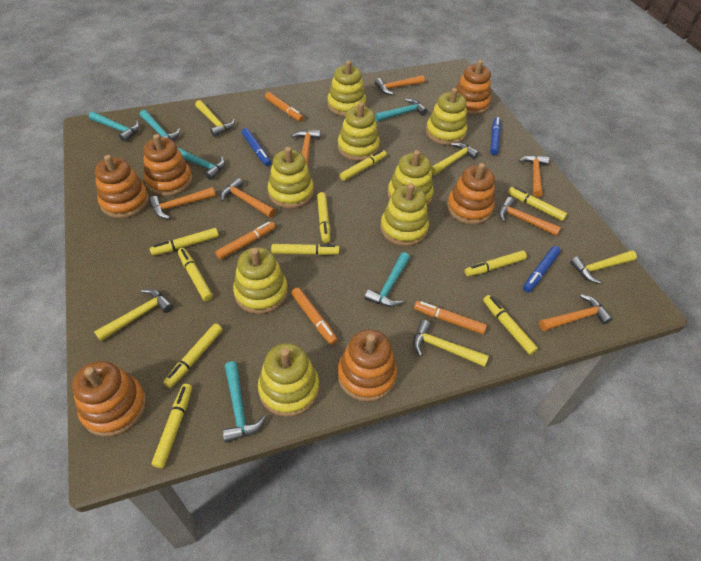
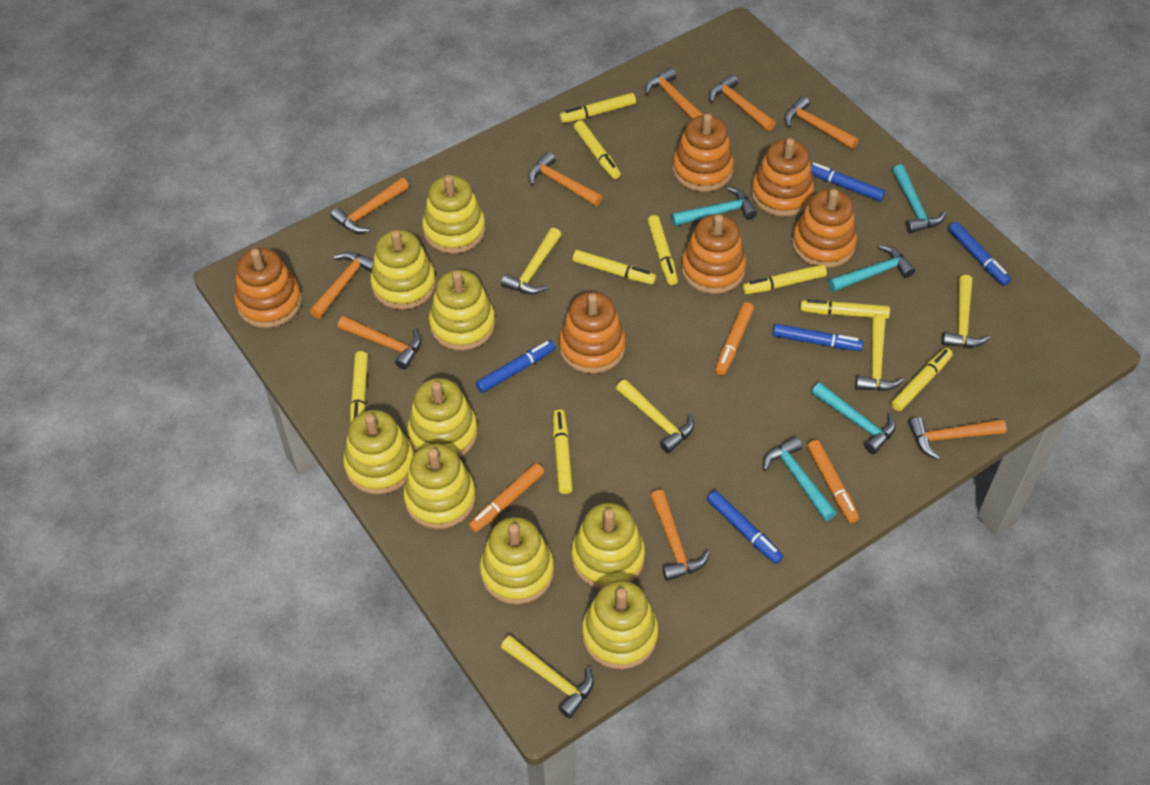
blue marker: 3 -> 5
orange hammer: 7 -> 9
orange marker: 4 -> 3
turquoise hammer: 6 -> 5
yellow marker: 10 -> 9
yellow stacking toy: 8 -> 9

